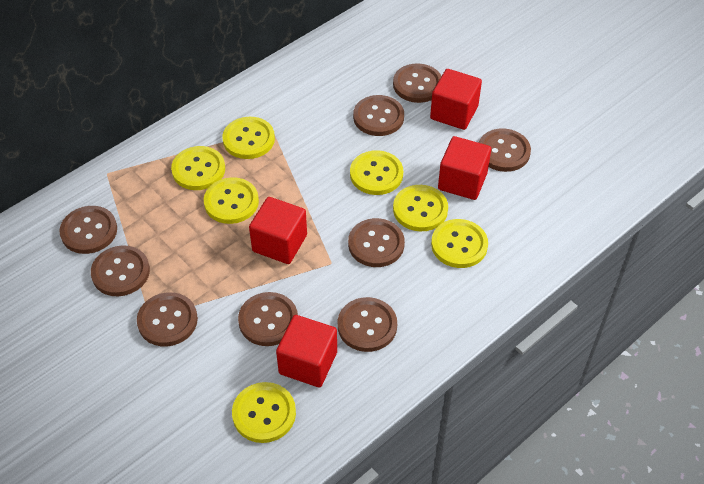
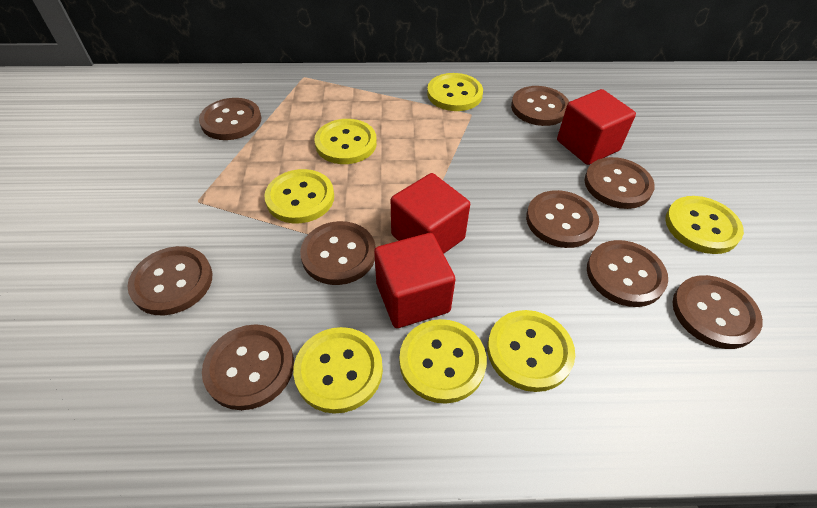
red cube: 4 -> 3

